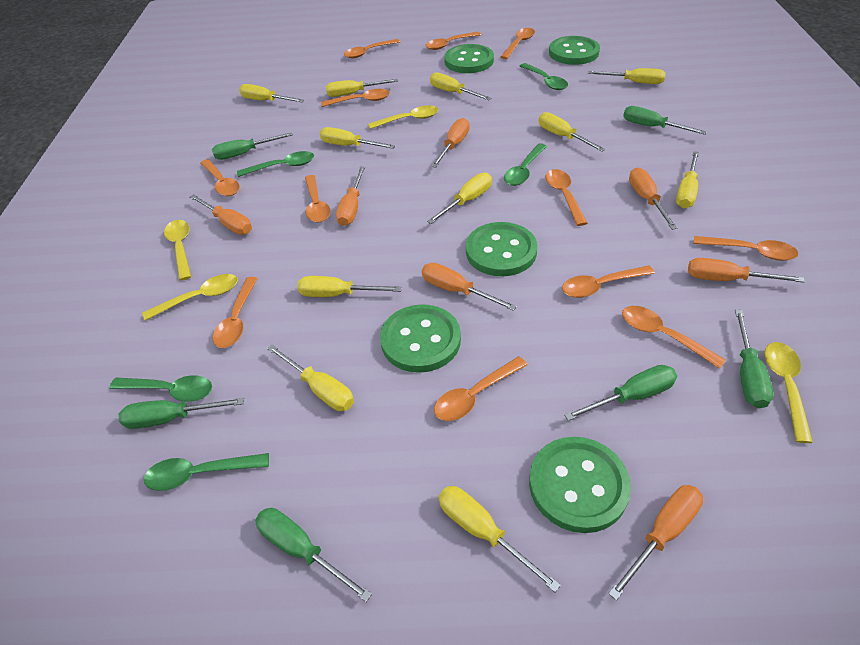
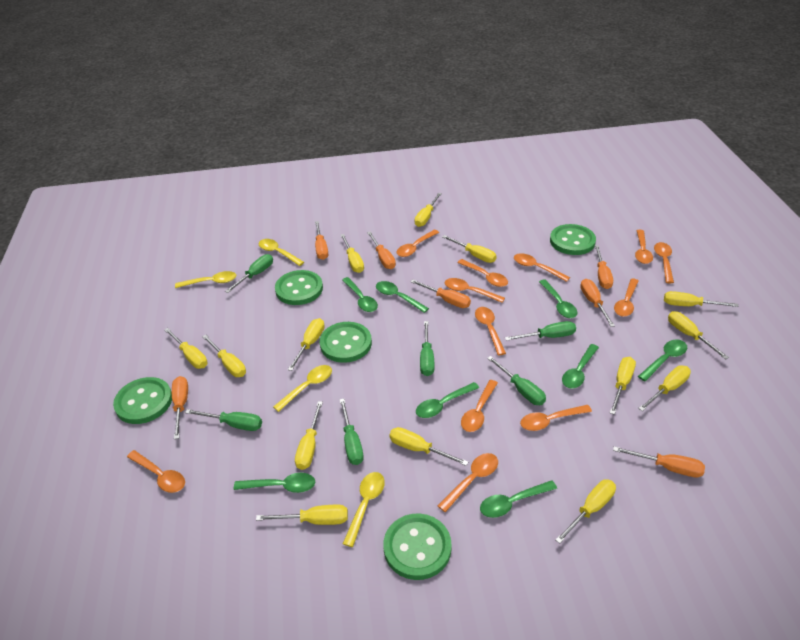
green spoon: 5 -> 8
yellow screwdriver: 11 -> 14

